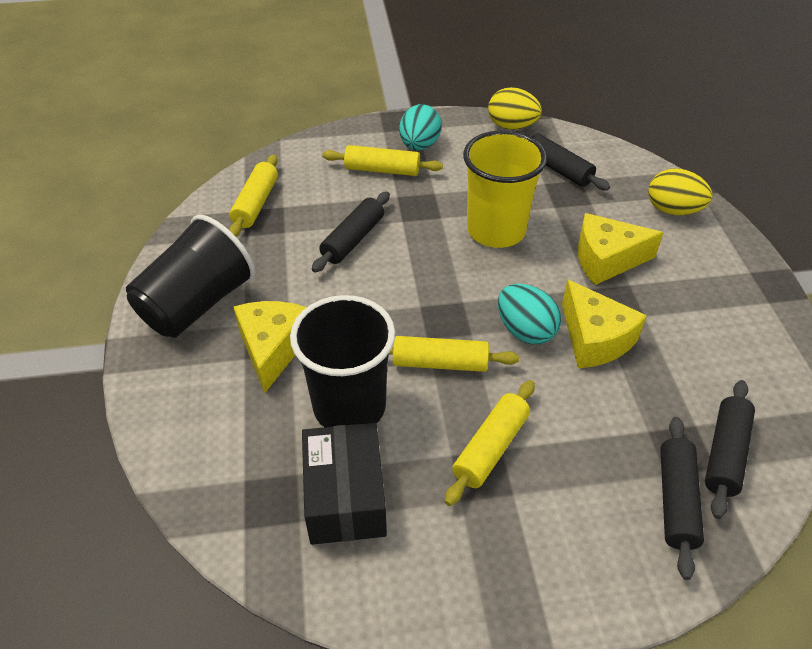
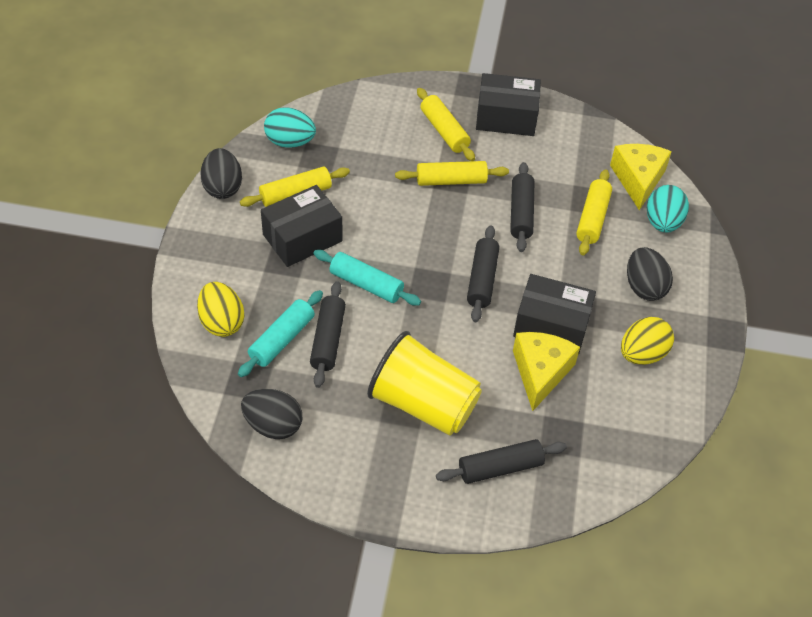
black box: 1 -> 3
black cup: 2 -> 0
black egg: 0 -> 3
turquoise rolling pin: 0 -> 2
yellow cheese: 3 -> 2

